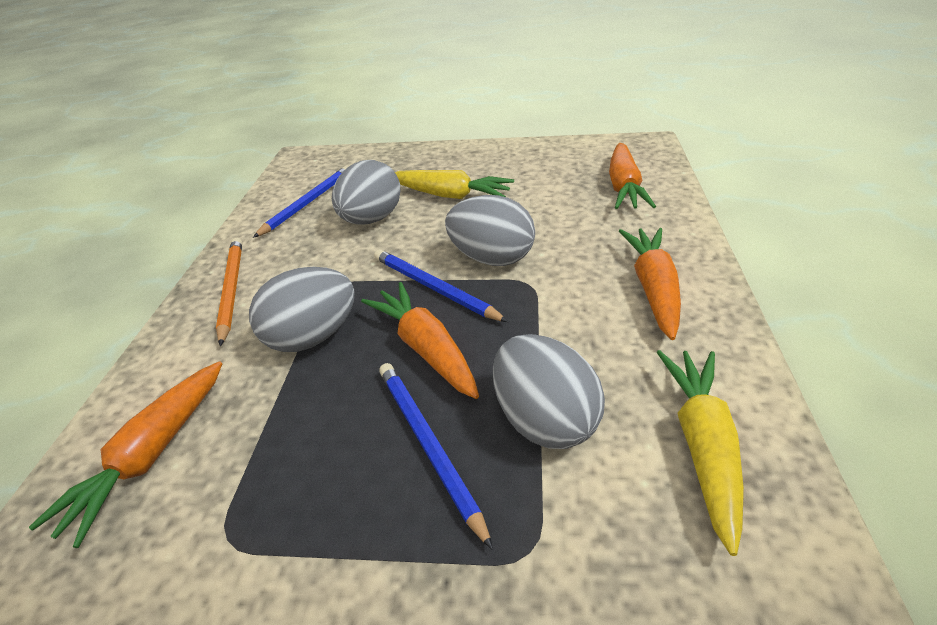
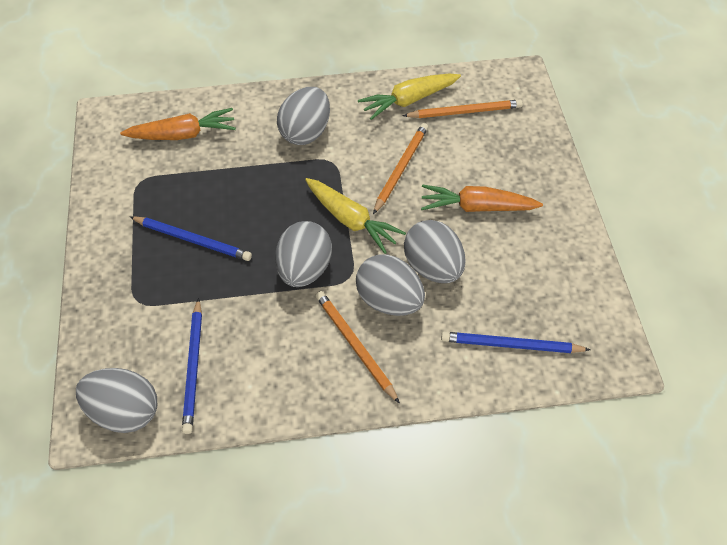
grey egg: 4 -> 5
orange carrot: 4 -> 2
orange pencil: 1 -> 3

